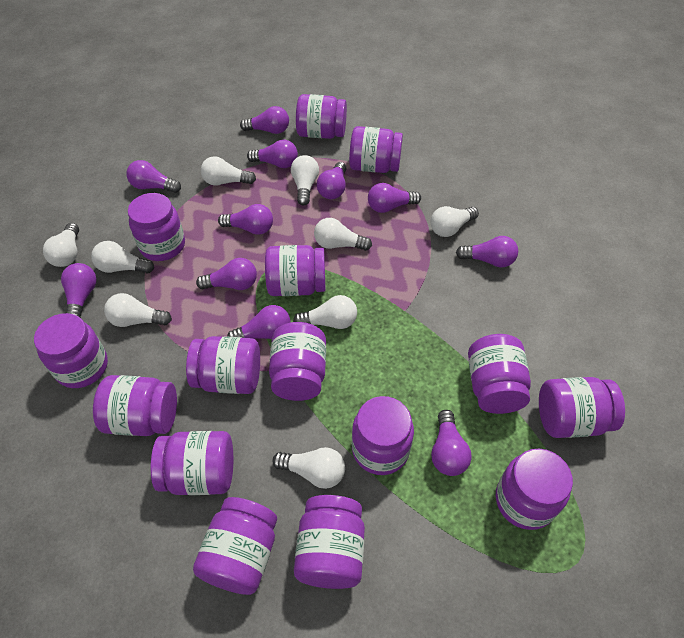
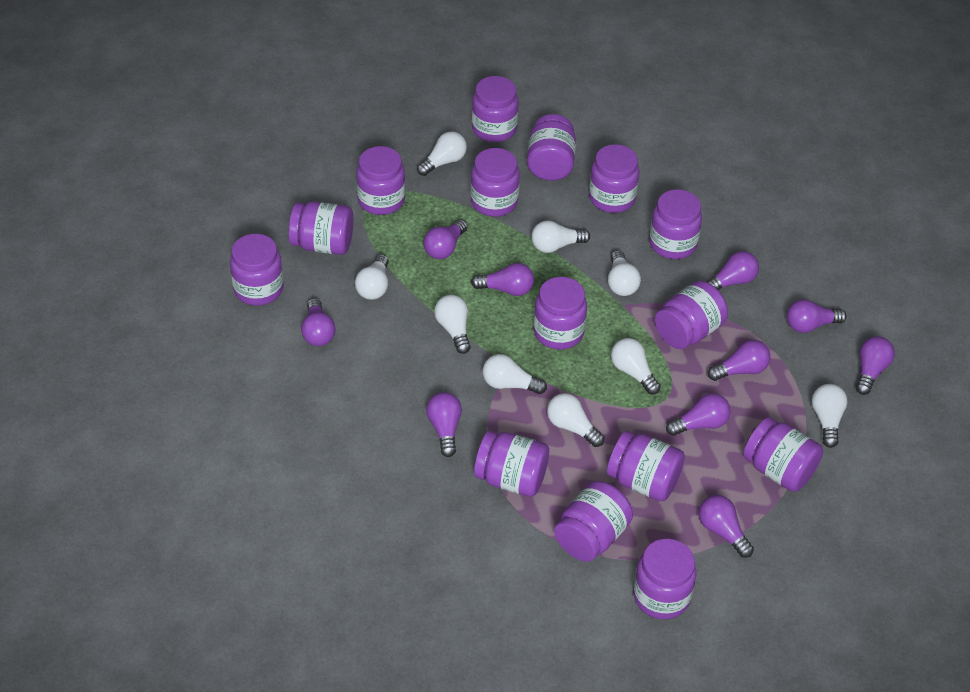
purple light bulb: 11 -> 10

